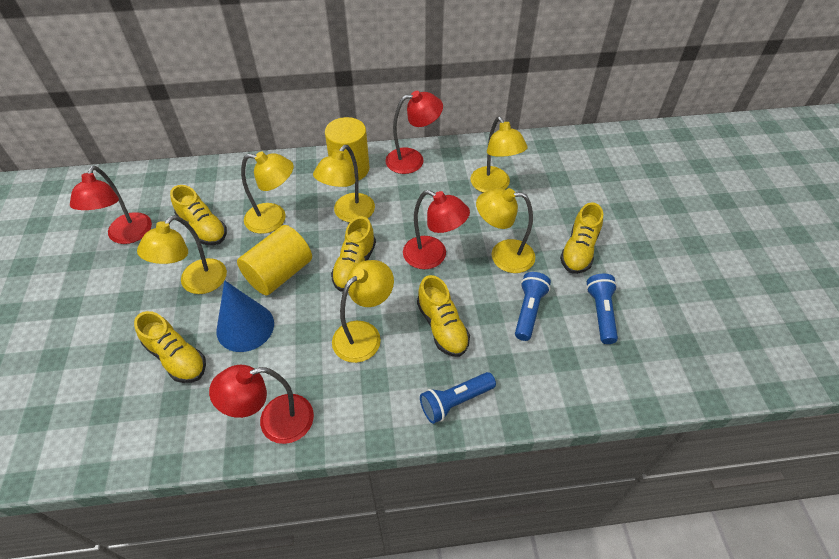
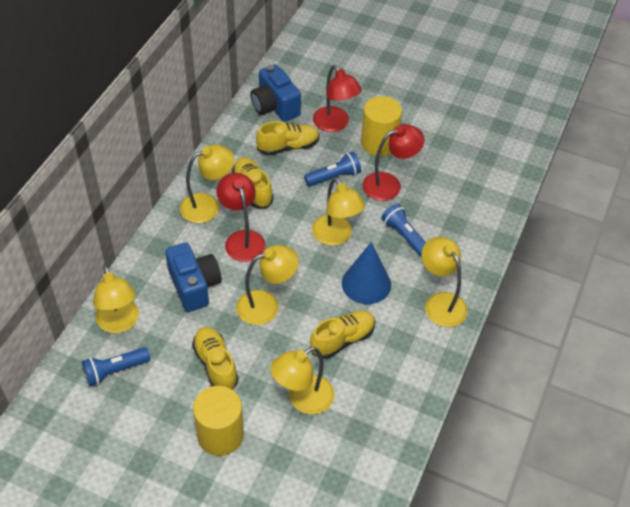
blue camera: 0 -> 2
red lamp: 4 -> 3
yellow shoe: 5 -> 4

